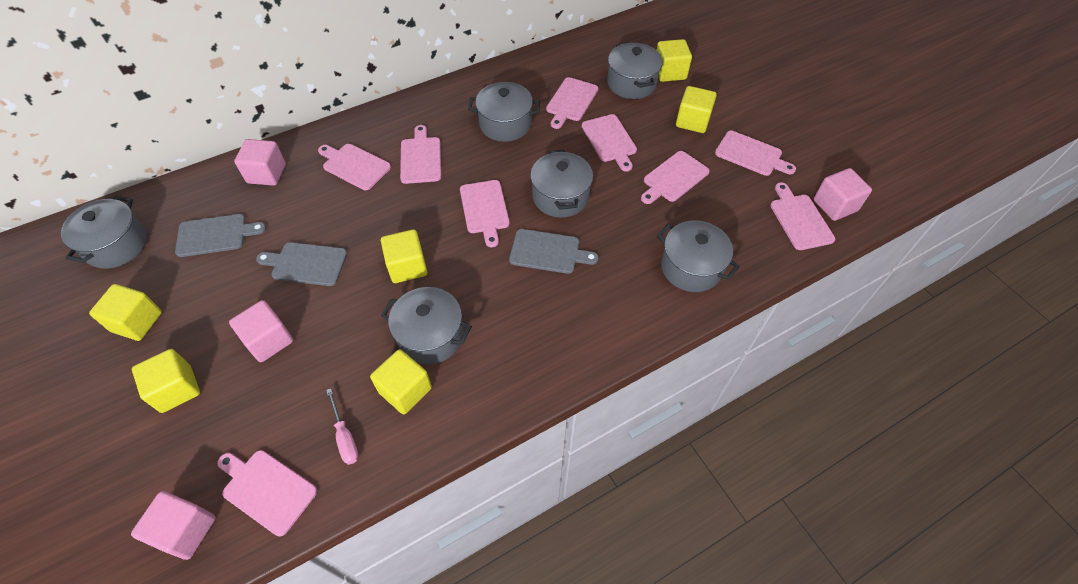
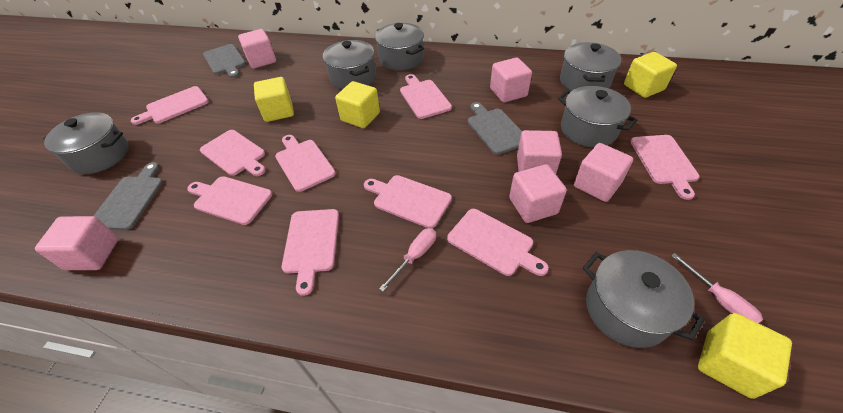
pink cube: 4 -> 6
pink screwdriver: 1 -> 2
yellow cube: 6 -> 4

